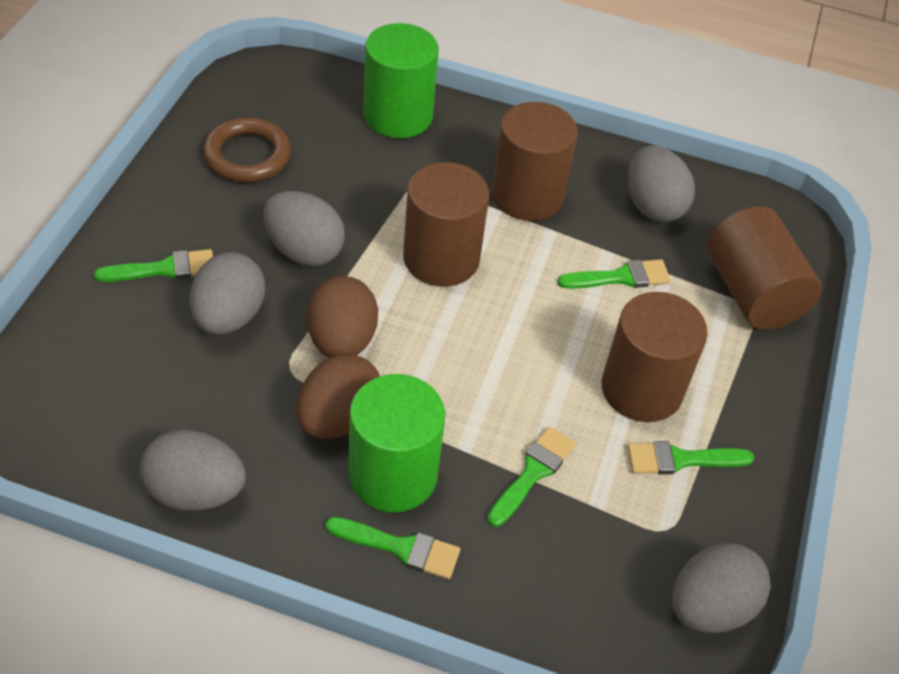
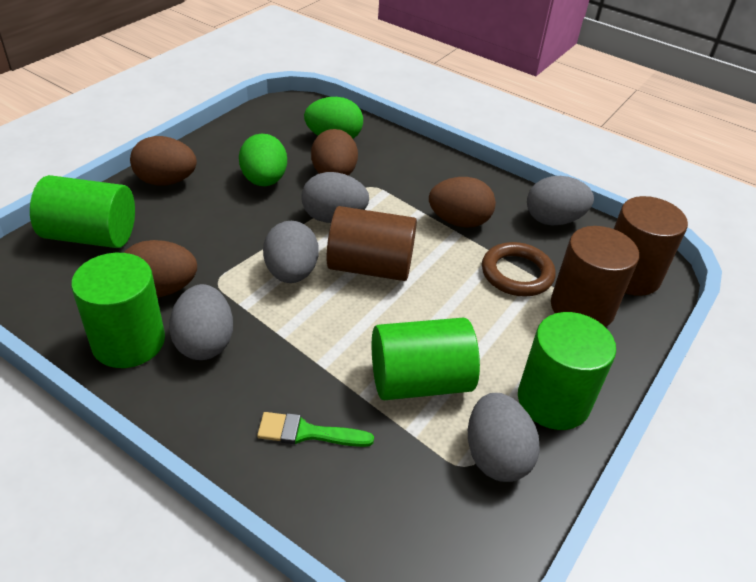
brown cylinder: 4 -> 3
brown egg: 2 -> 4
green brush: 5 -> 1
green cylinder: 2 -> 4
green egg: 0 -> 2

